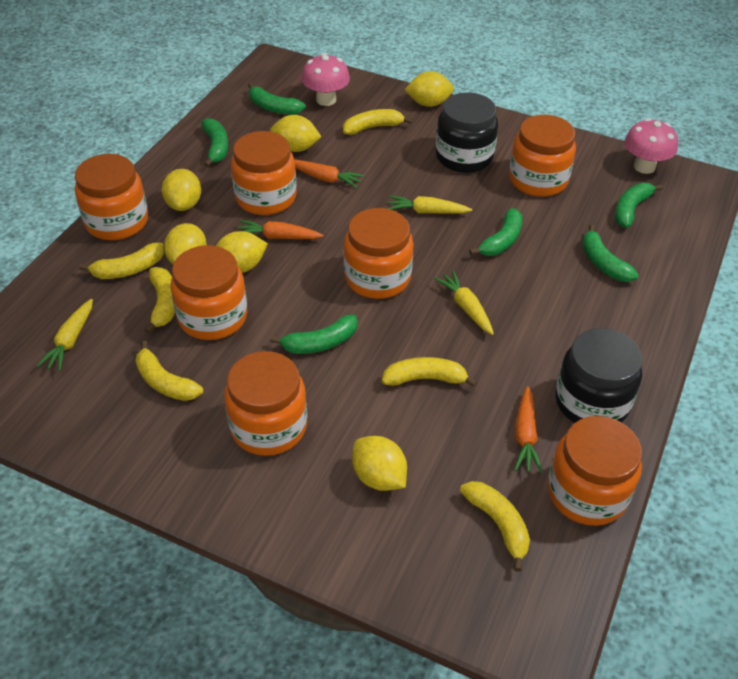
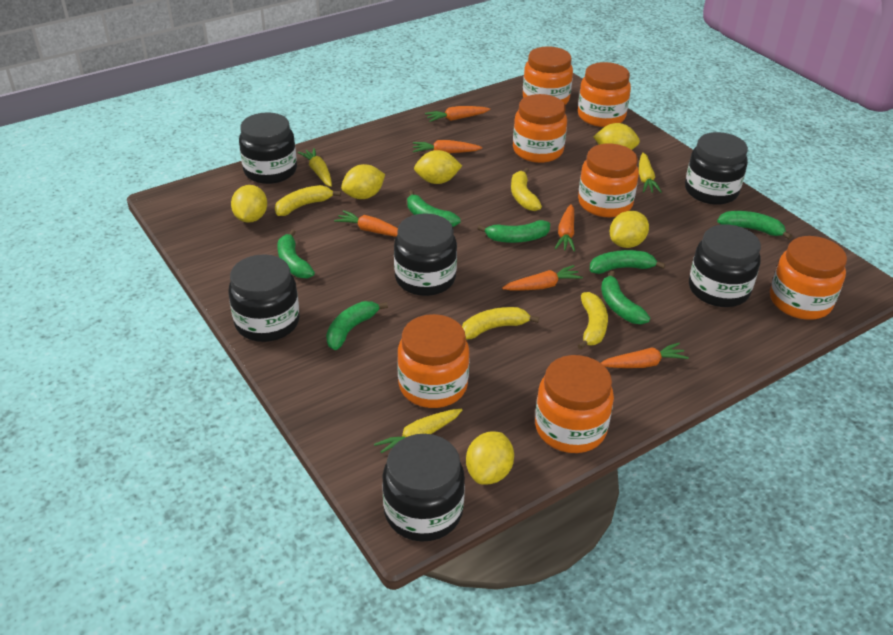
black jar: 2 -> 6
green banana: 6 -> 7
orange carrot: 3 -> 6
pink mushroom: 2 -> 0
yellow banana: 6 -> 4

